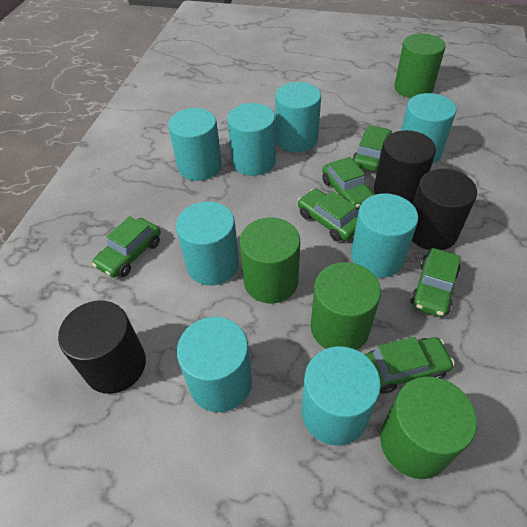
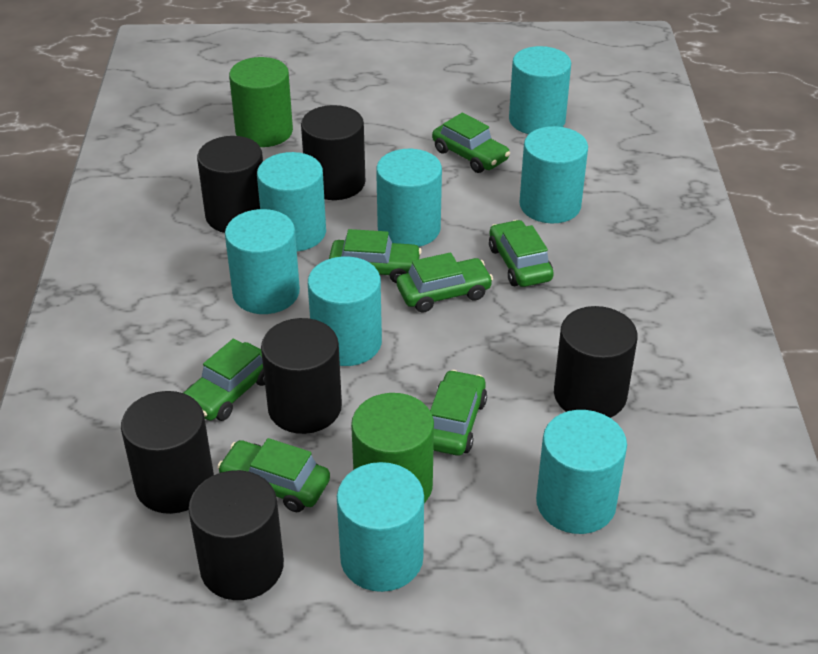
black cylinder: 3 -> 6
green car: 6 -> 7
green cylinder: 4 -> 2

